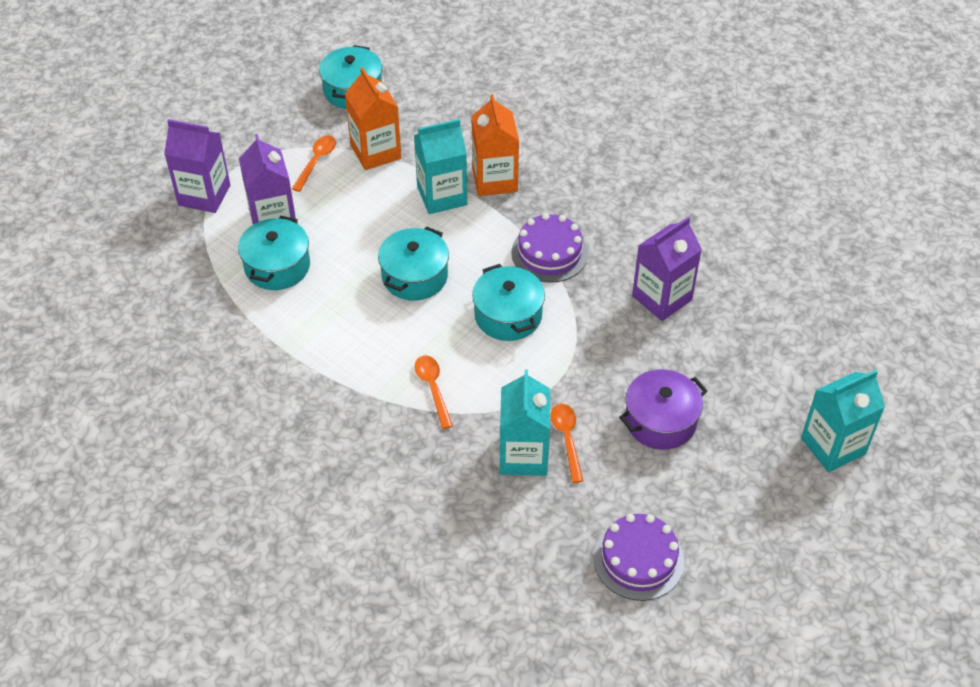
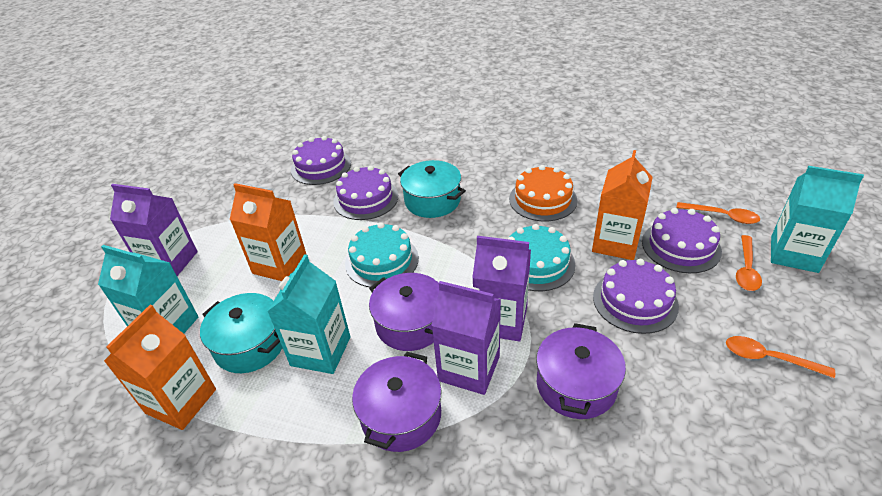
orange cake: 0 -> 1
orange carton: 2 -> 3
purple cake: 2 -> 4
purple pot: 1 -> 3
turquoise cake: 0 -> 2
turquoise pot: 4 -> 2

